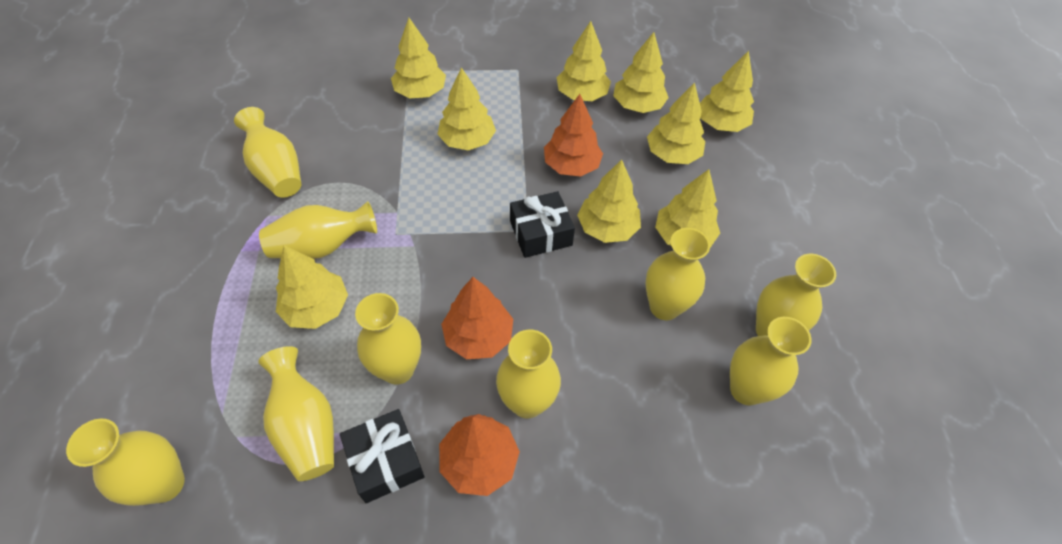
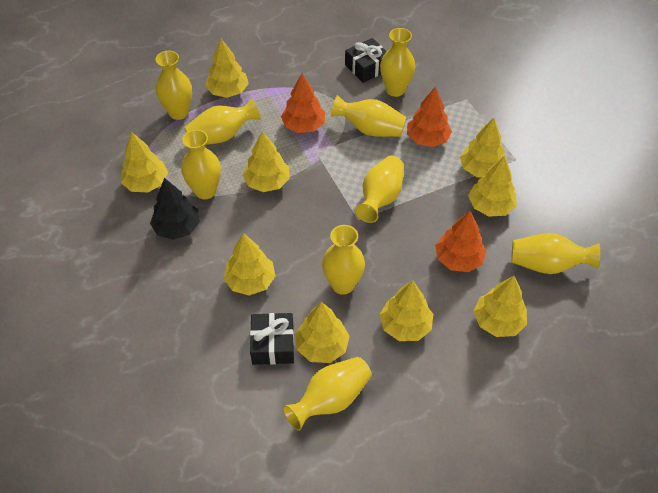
black tree: 0 -> 1

